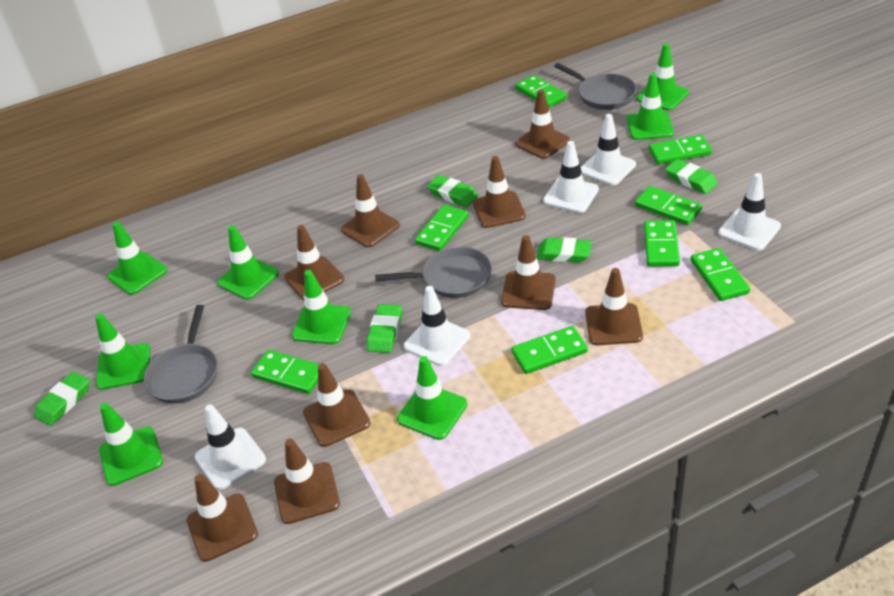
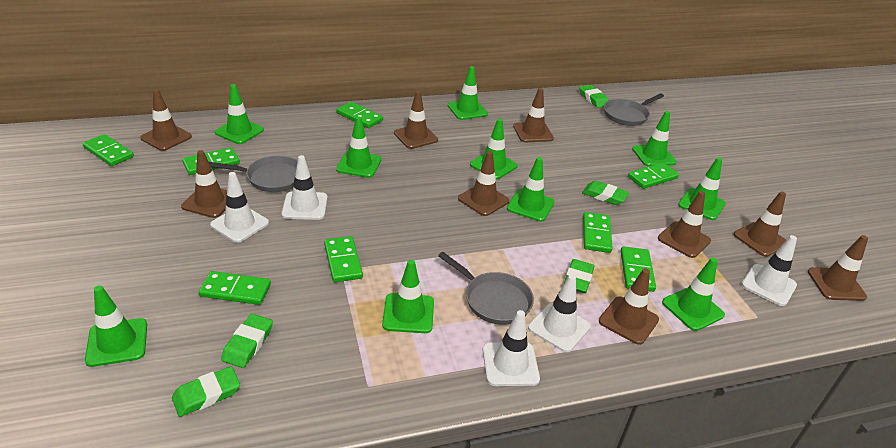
green traffic cone: 8 -> 10

